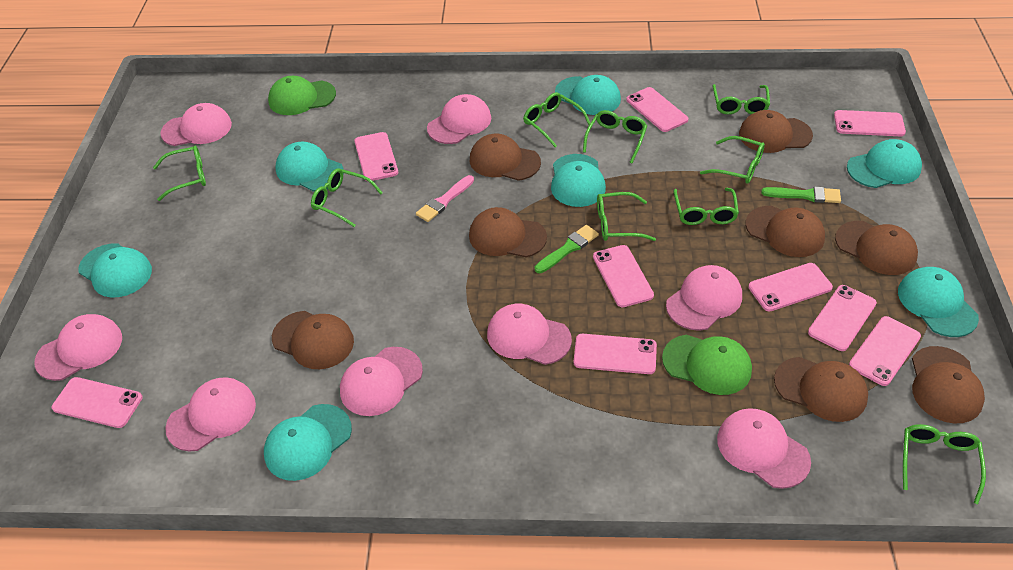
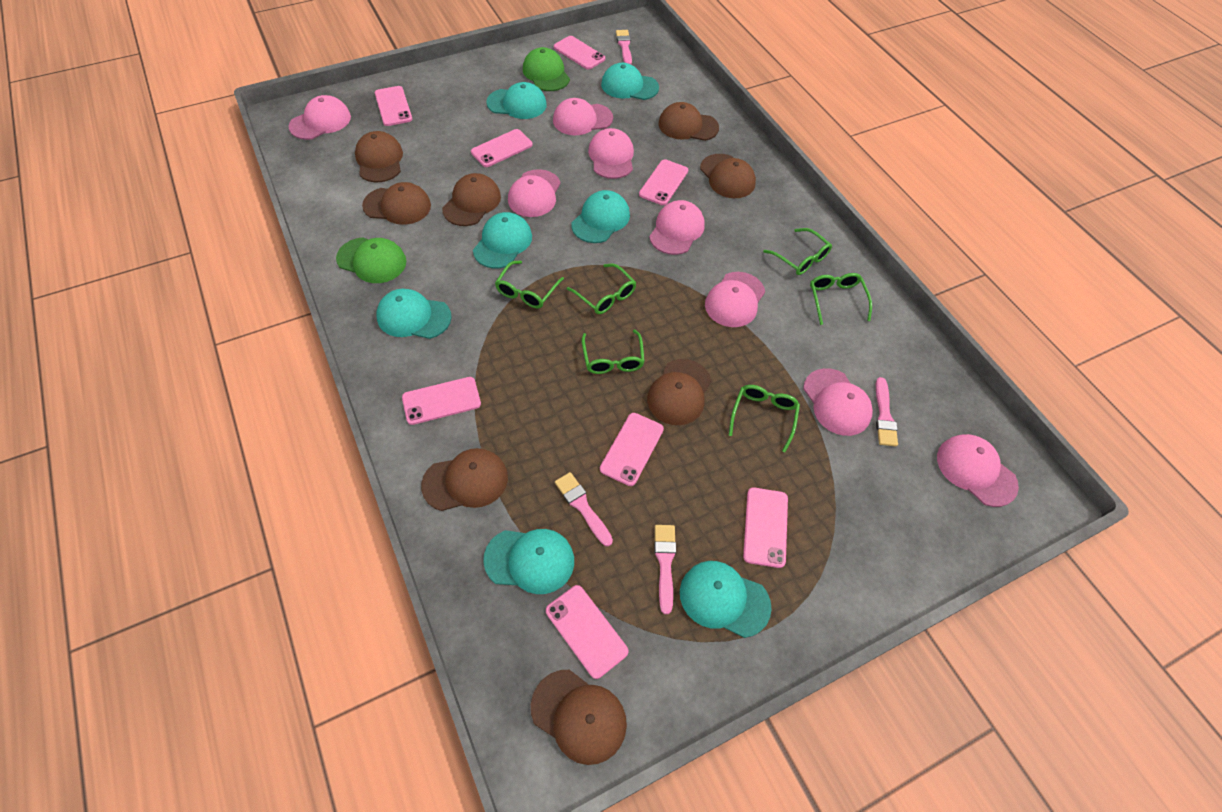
green brush: 2 -> 0
green glasses: 9 -> 6
pink brush: 1 -> 4
pink phone: 9 -> 8

